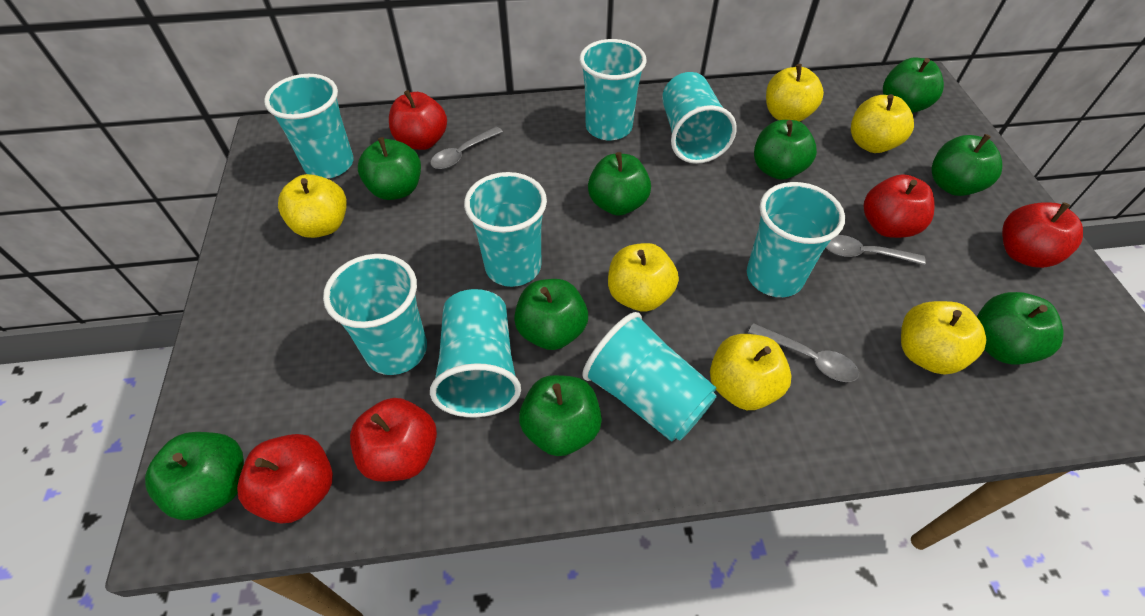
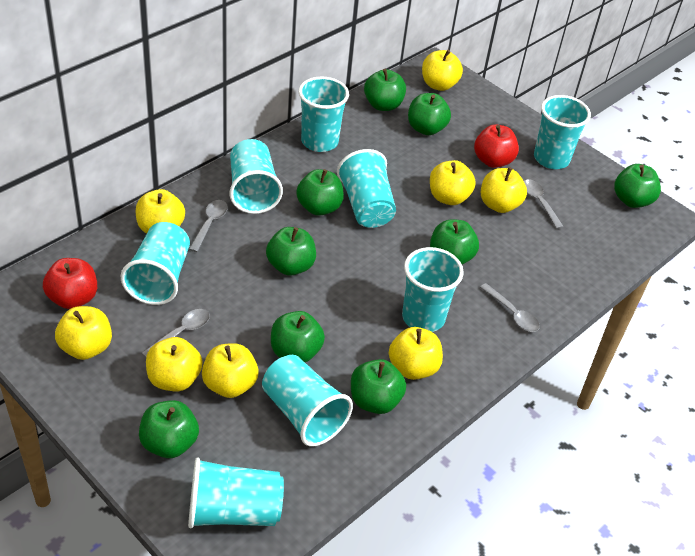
grey spoon: 3 -> 4
red apple: 5 -> 2
yellow apple: 6 -> 8

